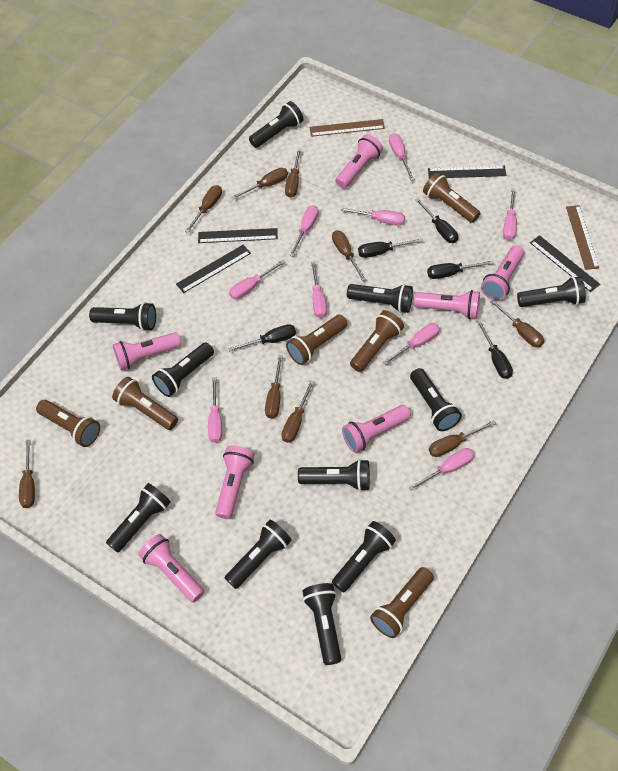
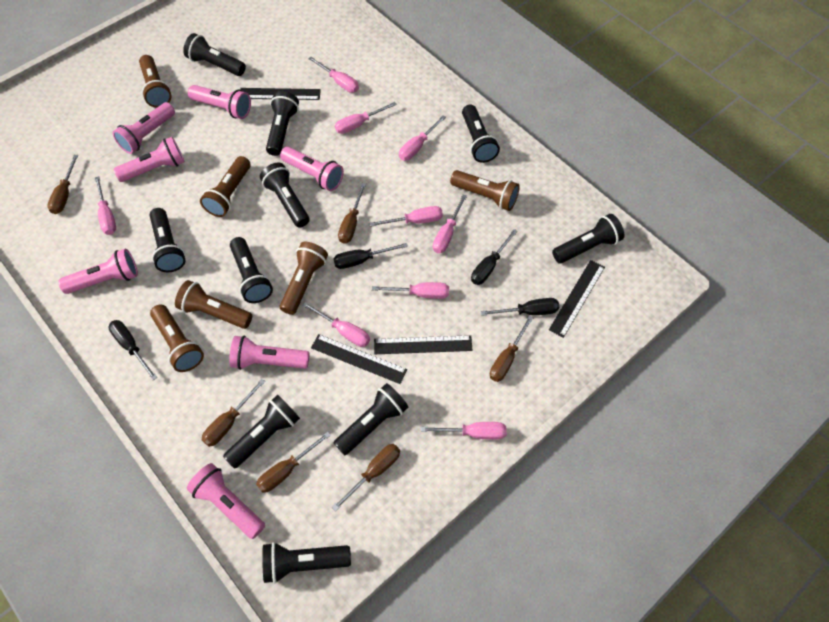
black flashlight: 11 -> 10
black screwdriver: 5 -> 4
brown ruler: 2 -> 0
brown screwdriver: 9 -> 6

